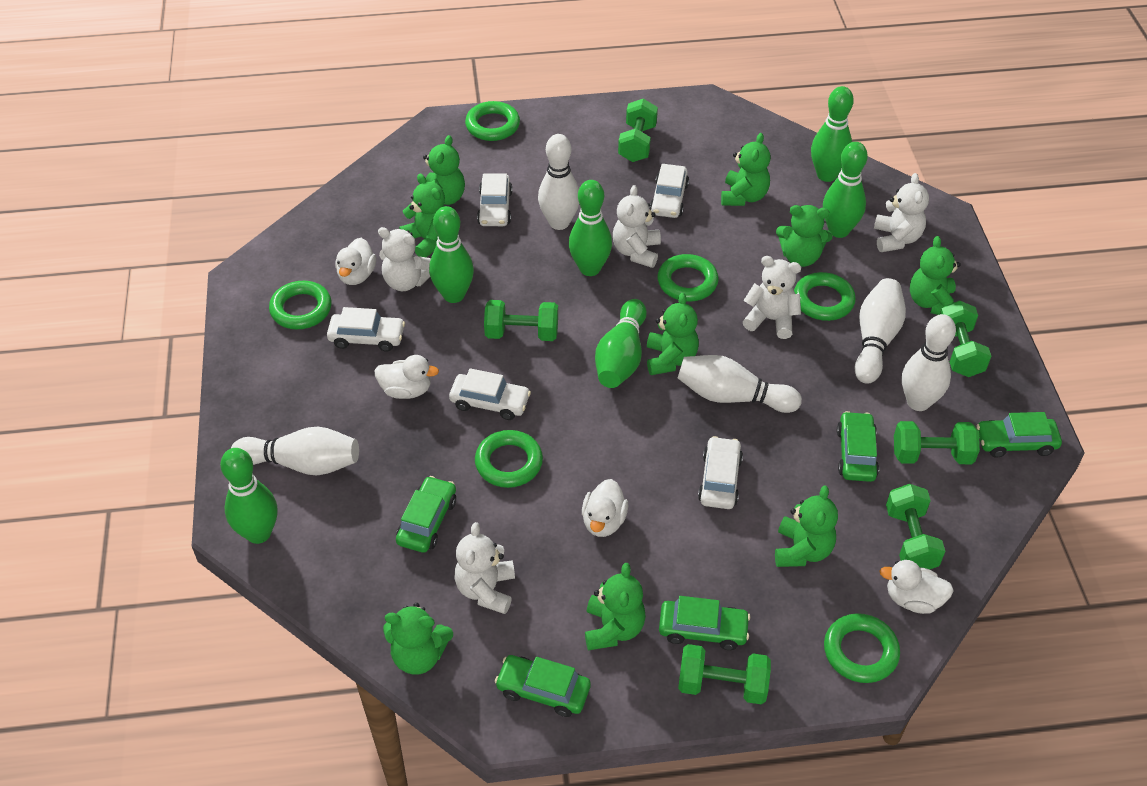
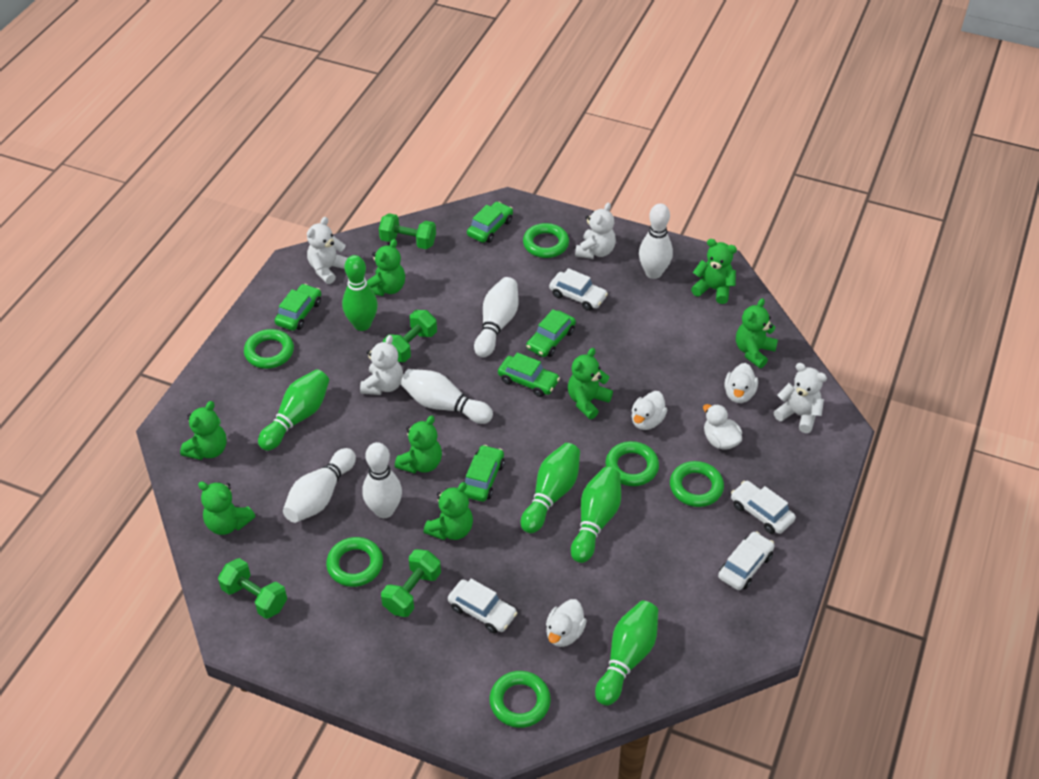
green bowling pin: 6 -> 5
green dumbbell: 6 -> 4
green teddy bear: 9 -> 8
white car: 5 -> 4
white teddy bear: 5 -> 4

